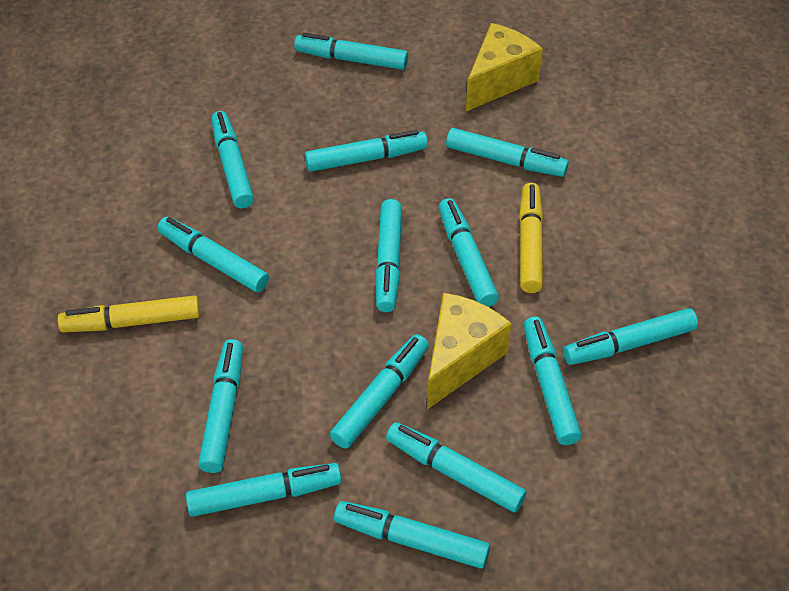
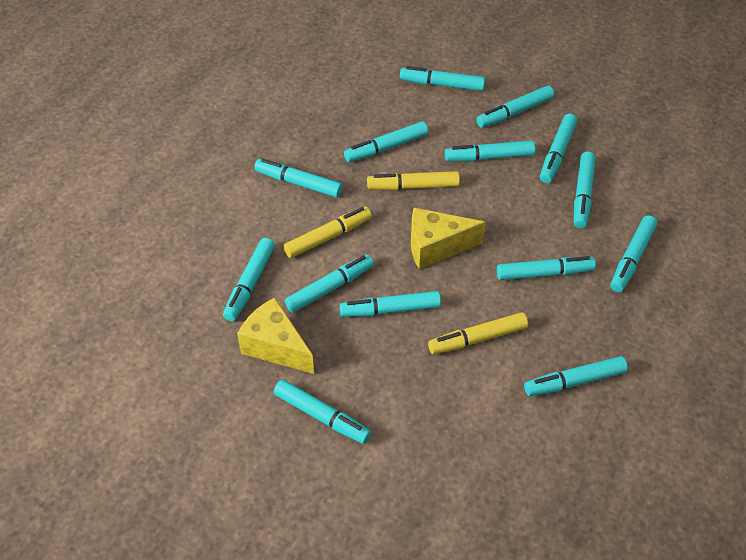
yellow marker: 2 -> 3

